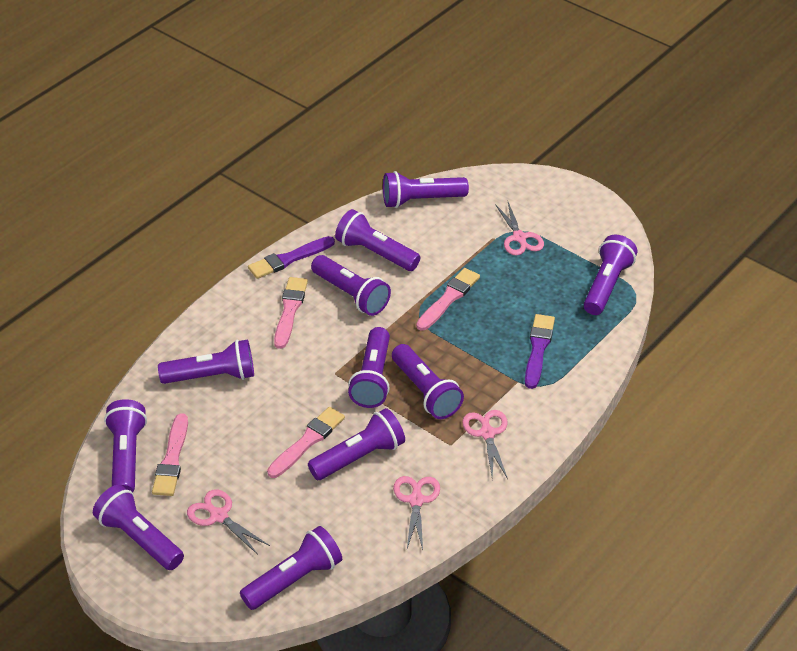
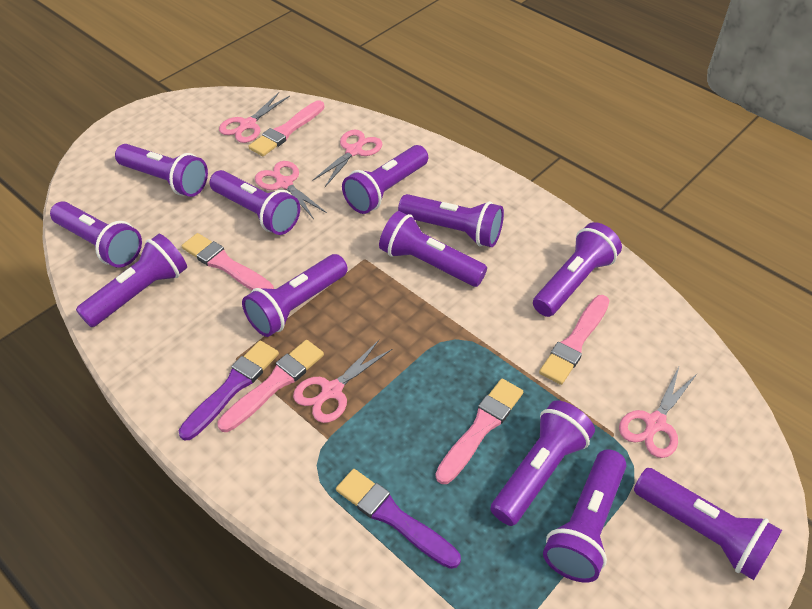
pink brush: 4 -> 5
pink scissors: 4 -> 5
purple flashlight: 11 -> 12

